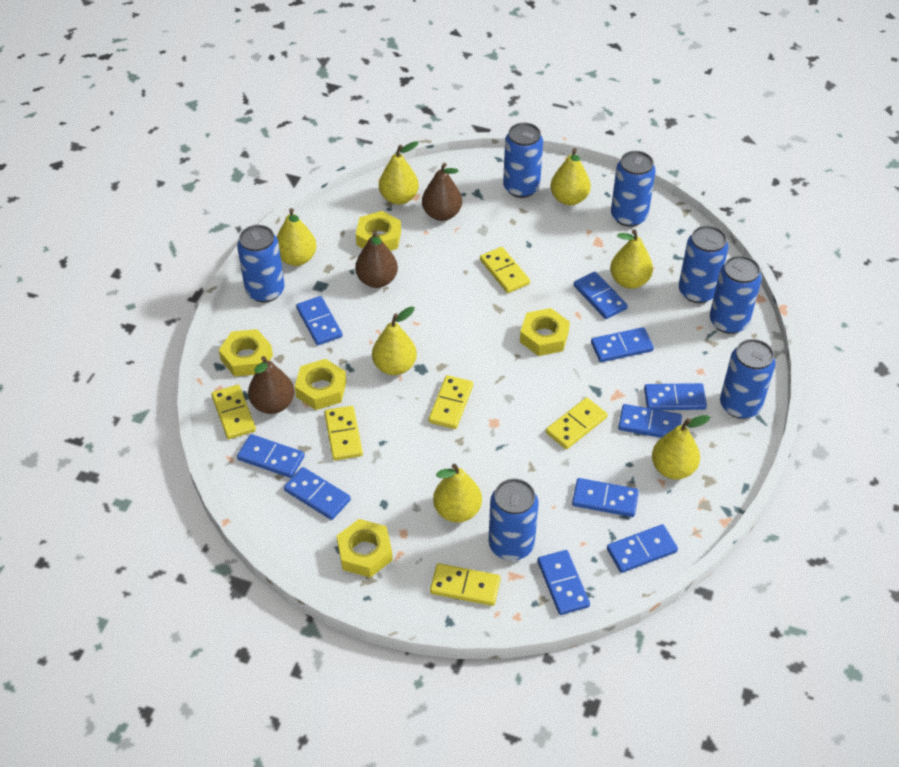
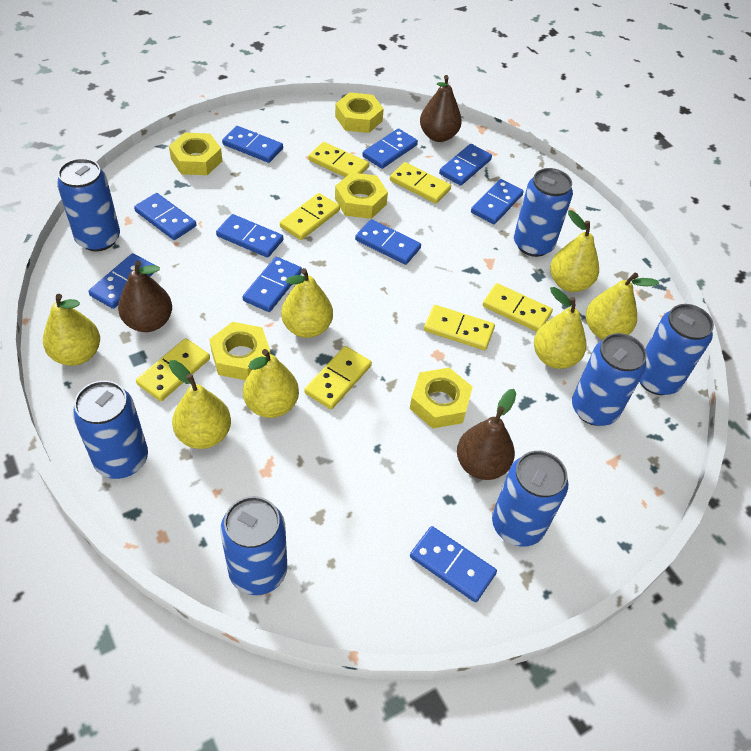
yellow domino: 6 -> 7

